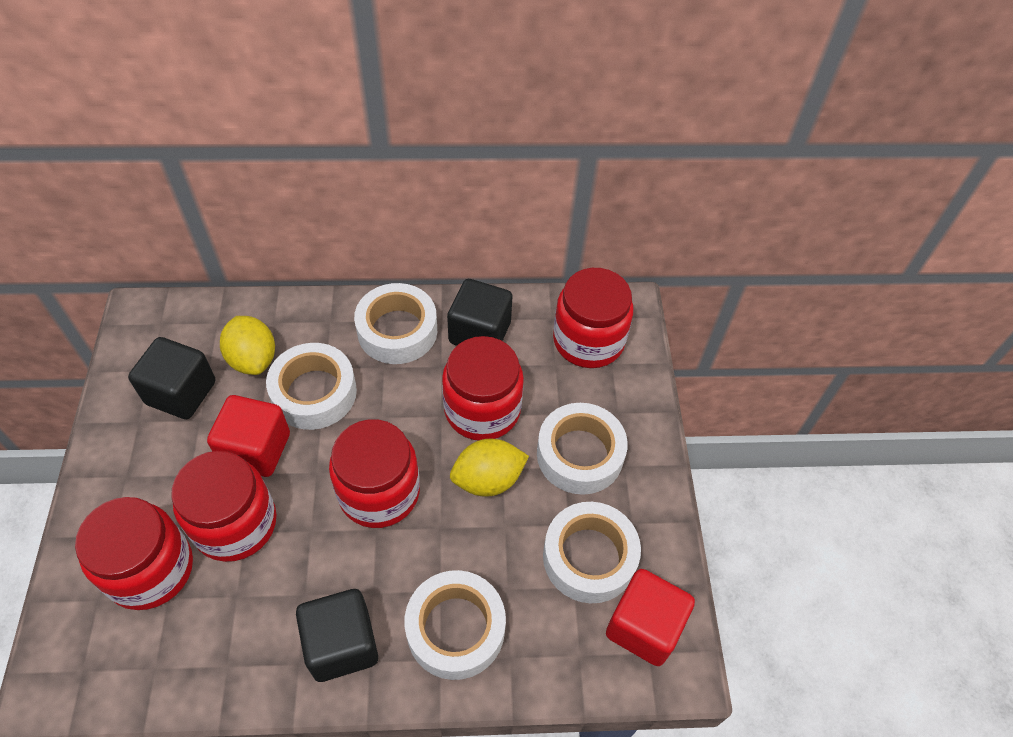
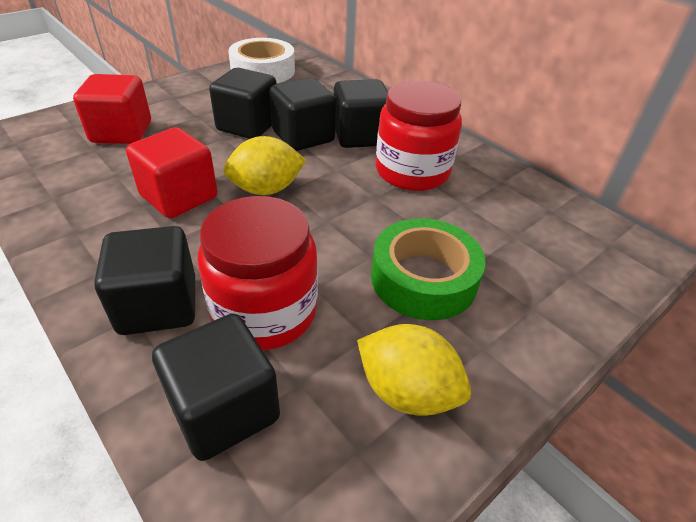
black cube: 3 -> 5
green tape: 0 -> 1
red jar: 5 -> 2
white tape: 5 -> 1

